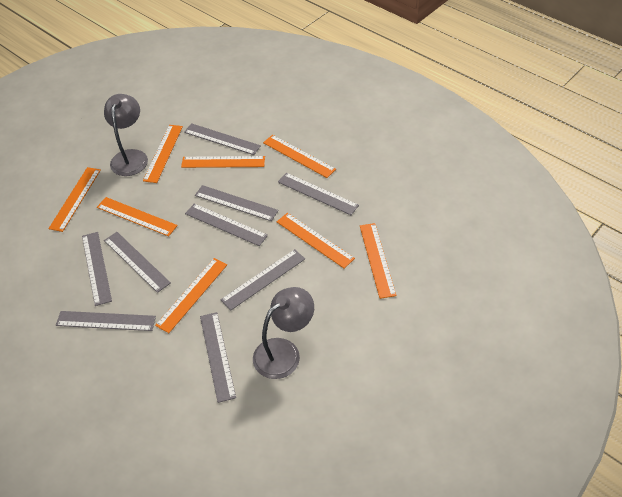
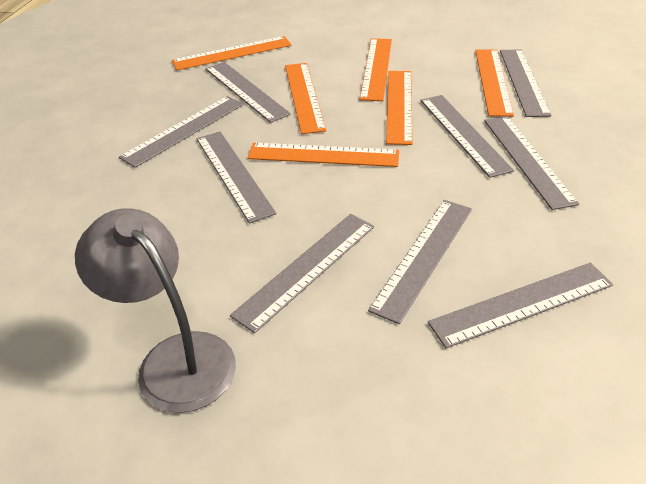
grey lamp: 2 -> 1
orange ruler: 8 -> 6

